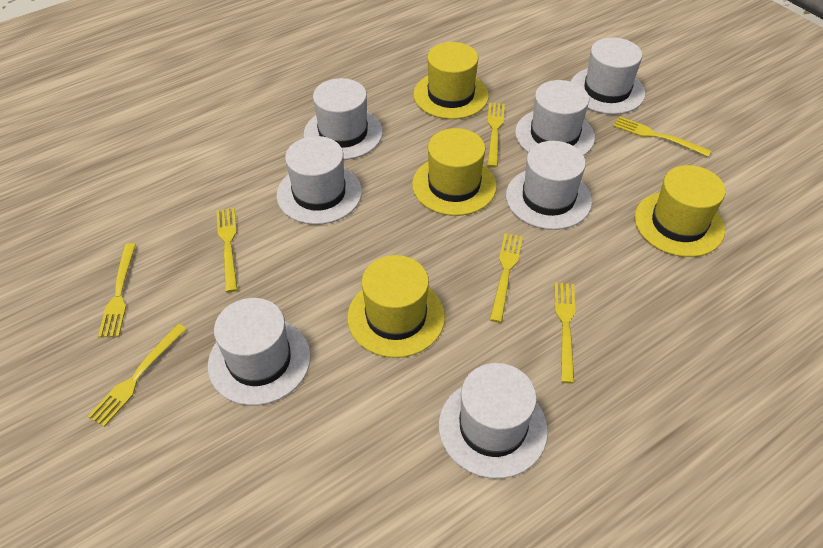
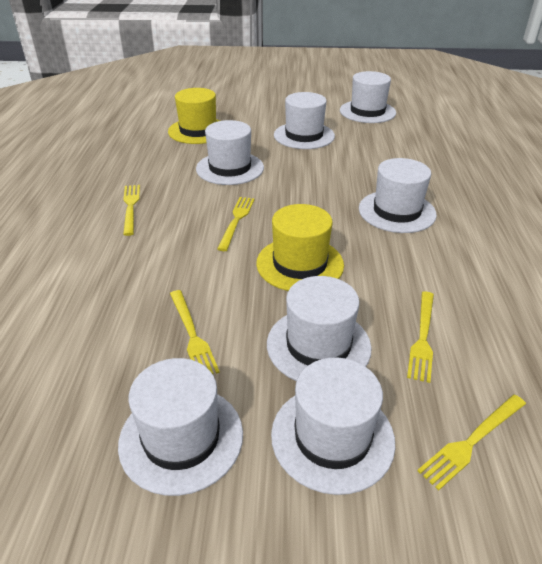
yellow fork: 7 -> 5
yellow hat: 4 -> 2

